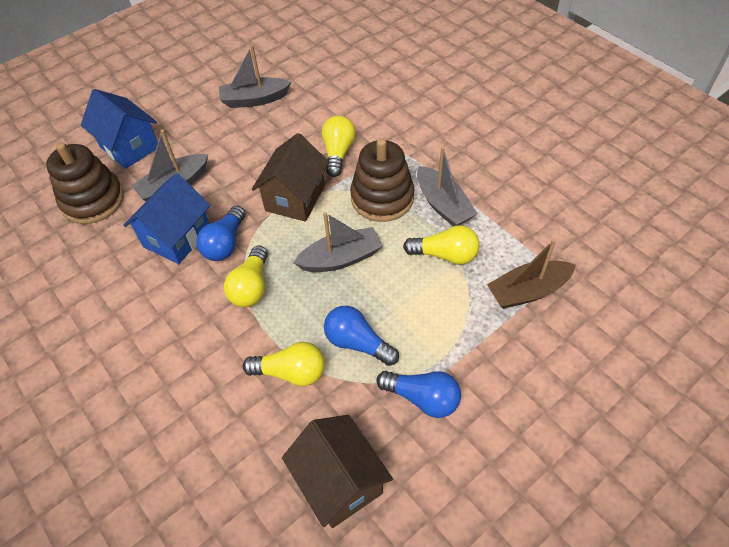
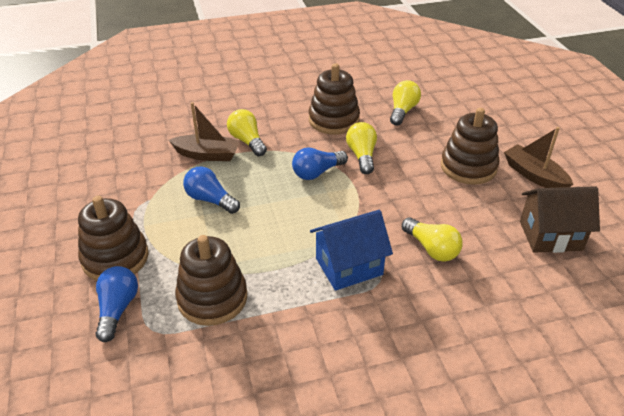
blue house: 2 -> 1
brown boat: 1 -> 2
brown house: 2 -> 1
brown stacking toy: 2 -> 4
grey boat: 4 -> 0

